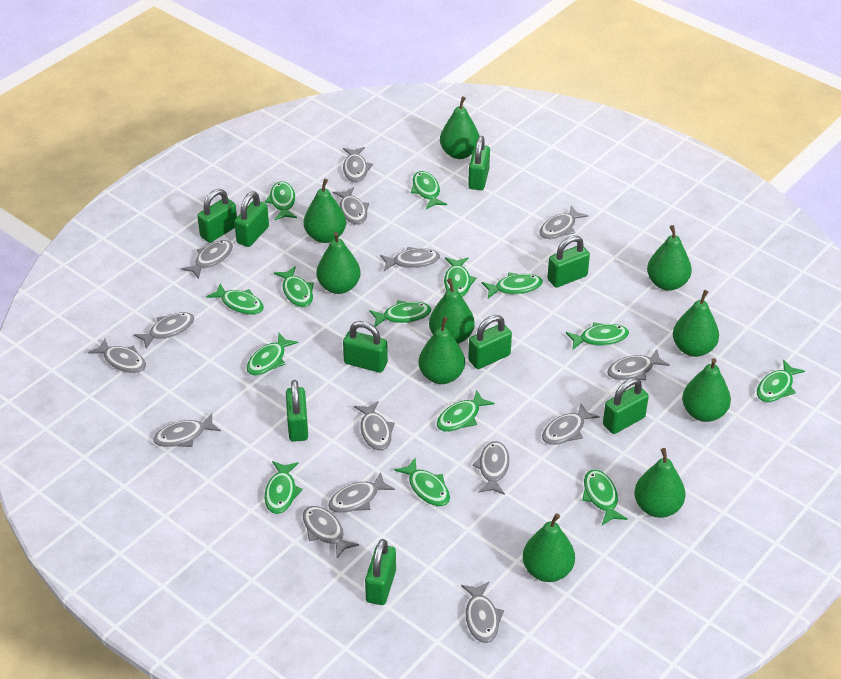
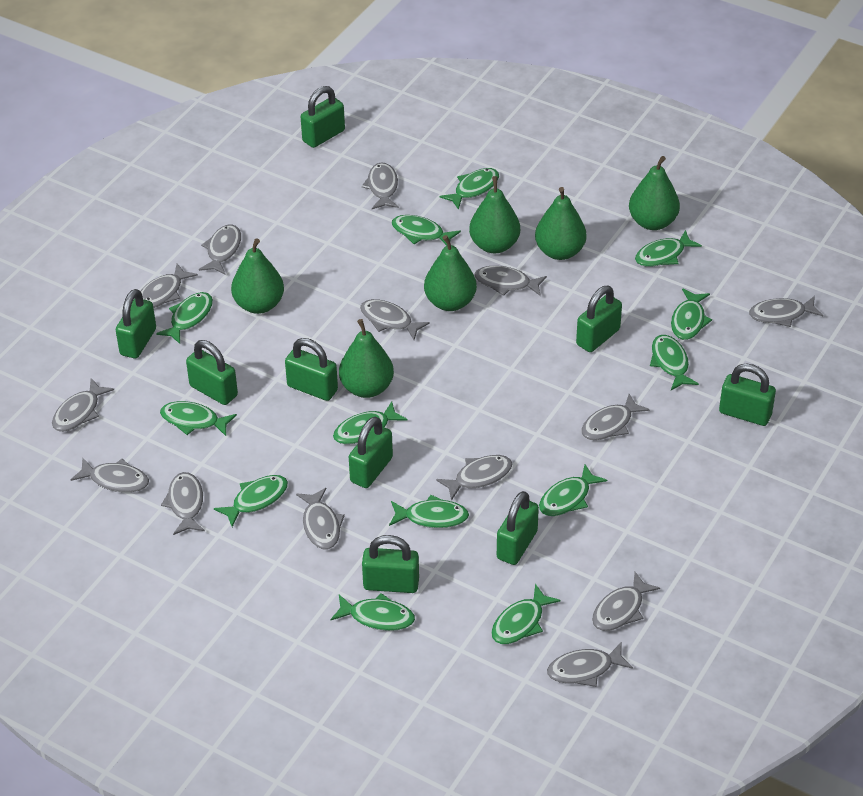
green fish: 14 -> 13
green pear: 10 -> 6
grey fish: 15 -> 14

